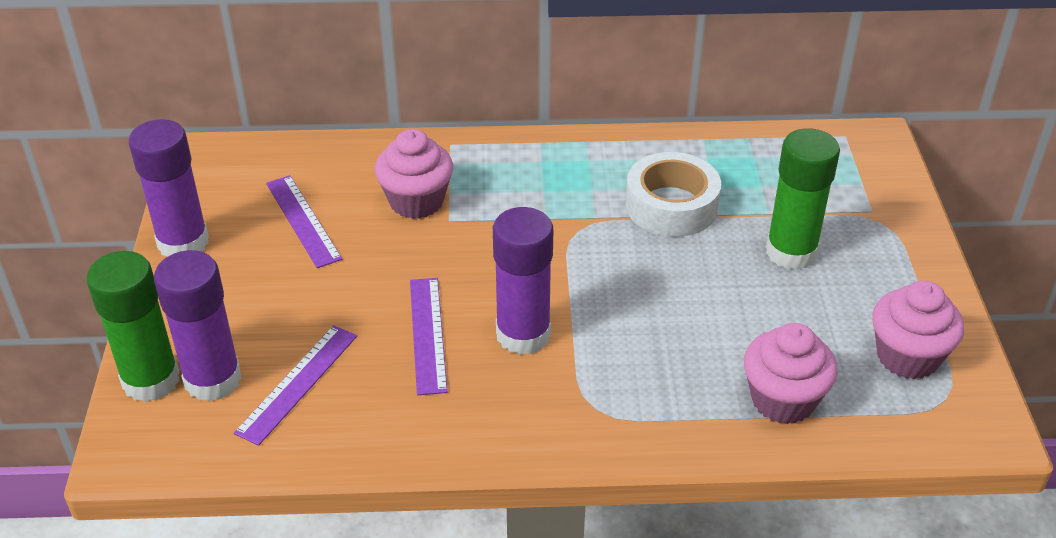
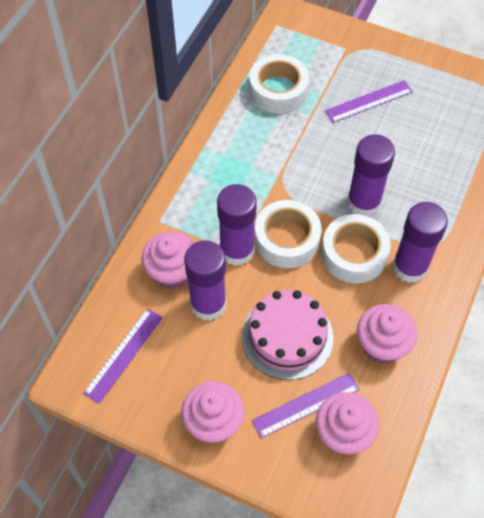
green glue stick: 2 -> 0
pink cake: 0 -> 1
pink cupcake: 3 -> 4
purple glue stick: 3 -> 4
white tape: 1 -> 3

